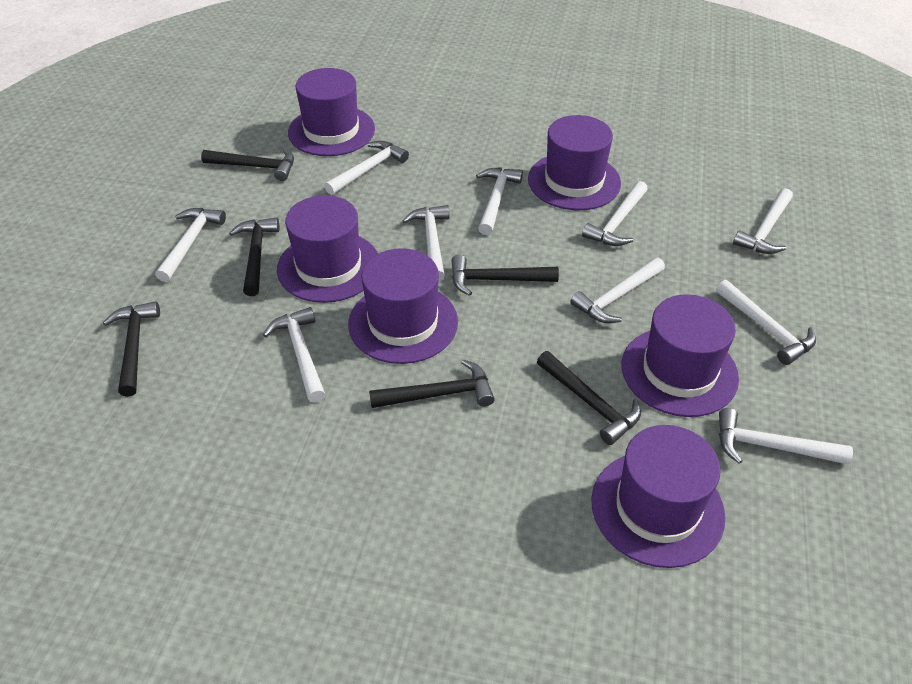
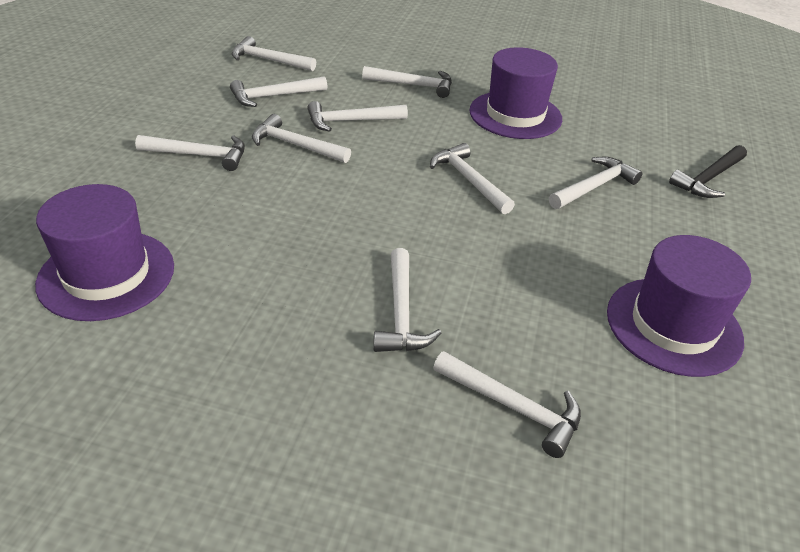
black hammer: 6 -> 1
purple hat: 6 -> 3

